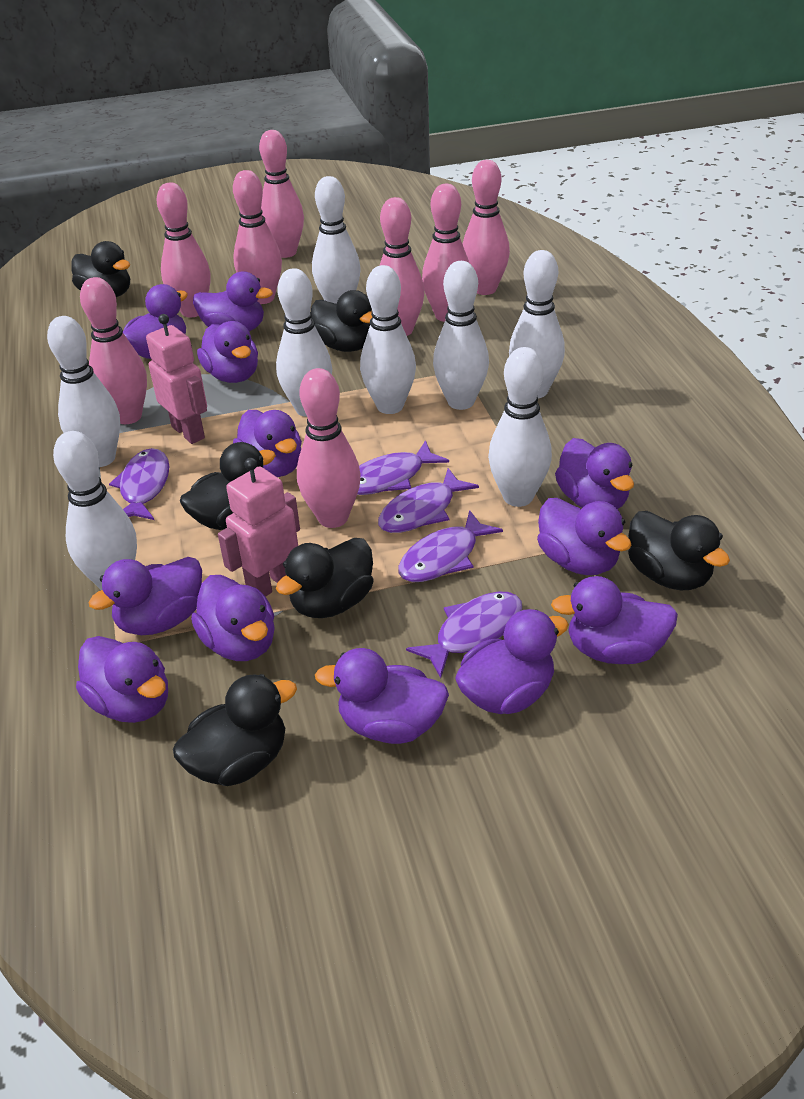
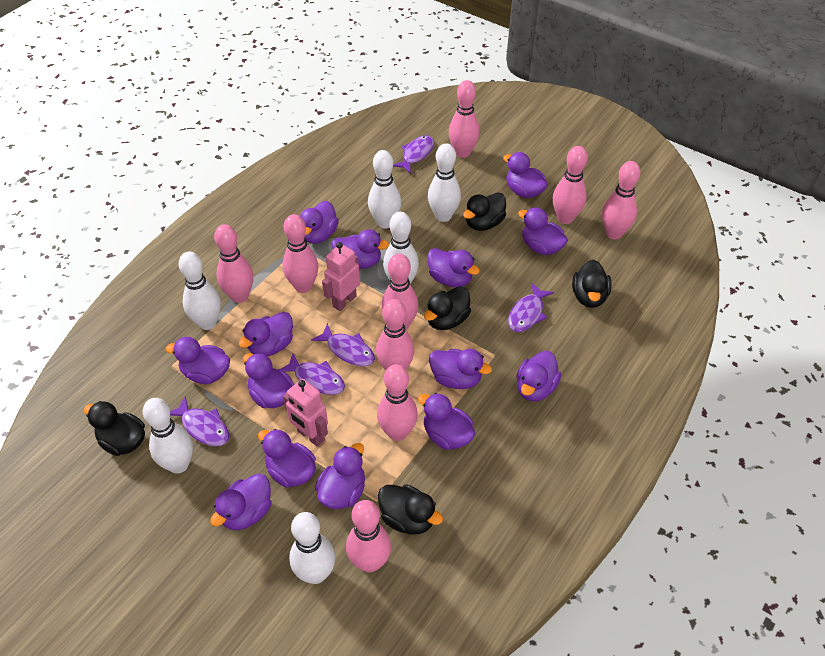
black duck: 6 -> 5
pink bowling pin: 8 -> 9
purple duck: 12 -> 14
white bowling pin: 8 -> 6

